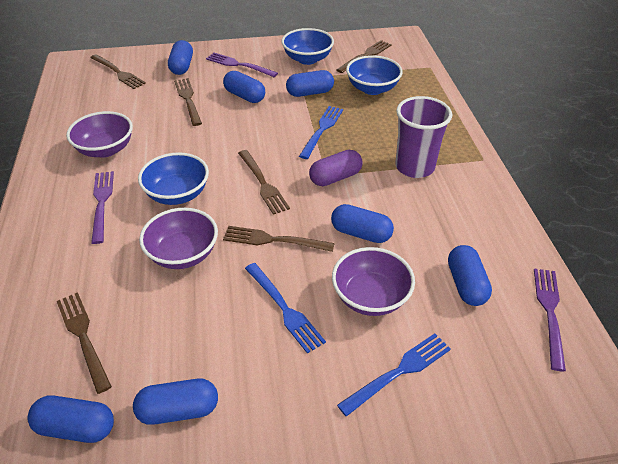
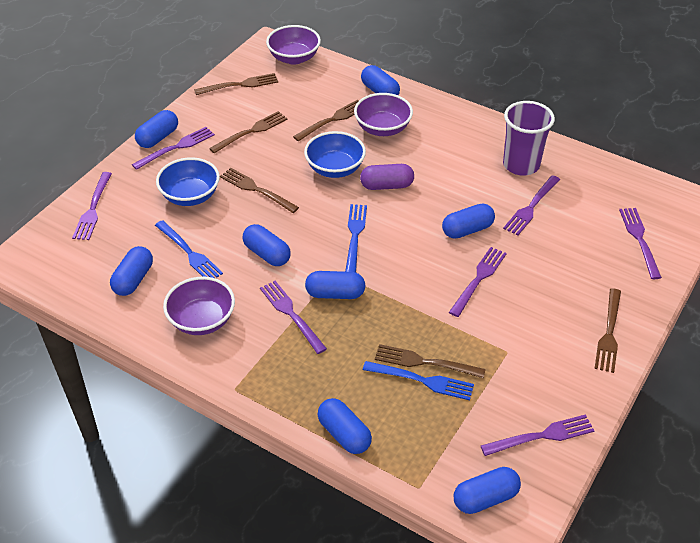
blue bowl: 3 -> 2
blue capsule: 7 -> 8
purple fork: 3 -> 7

